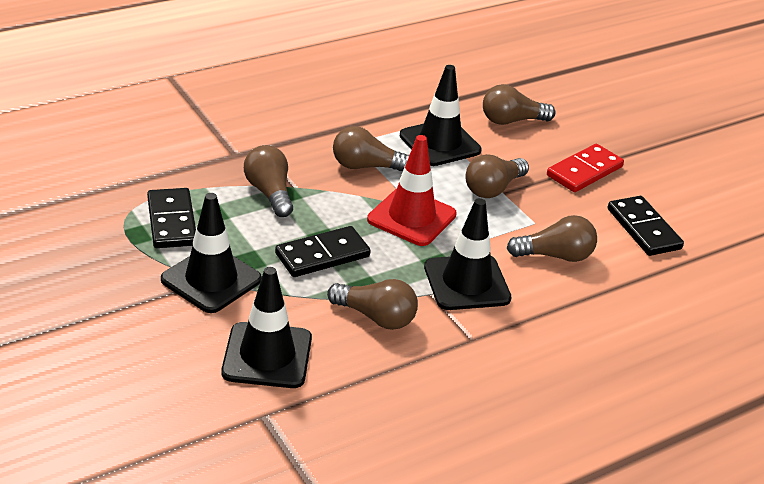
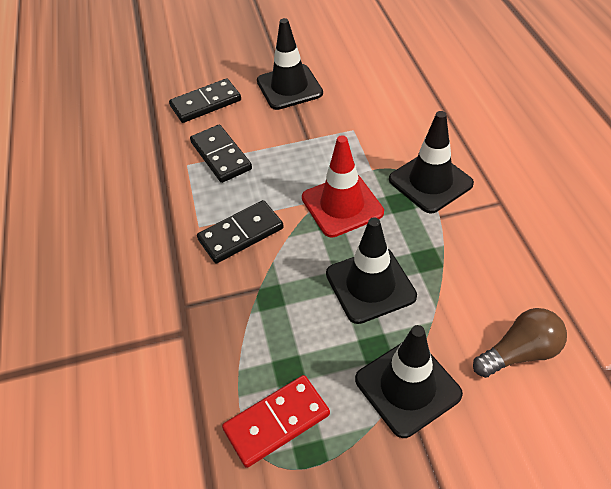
brown light bulb: 6 -> 1

